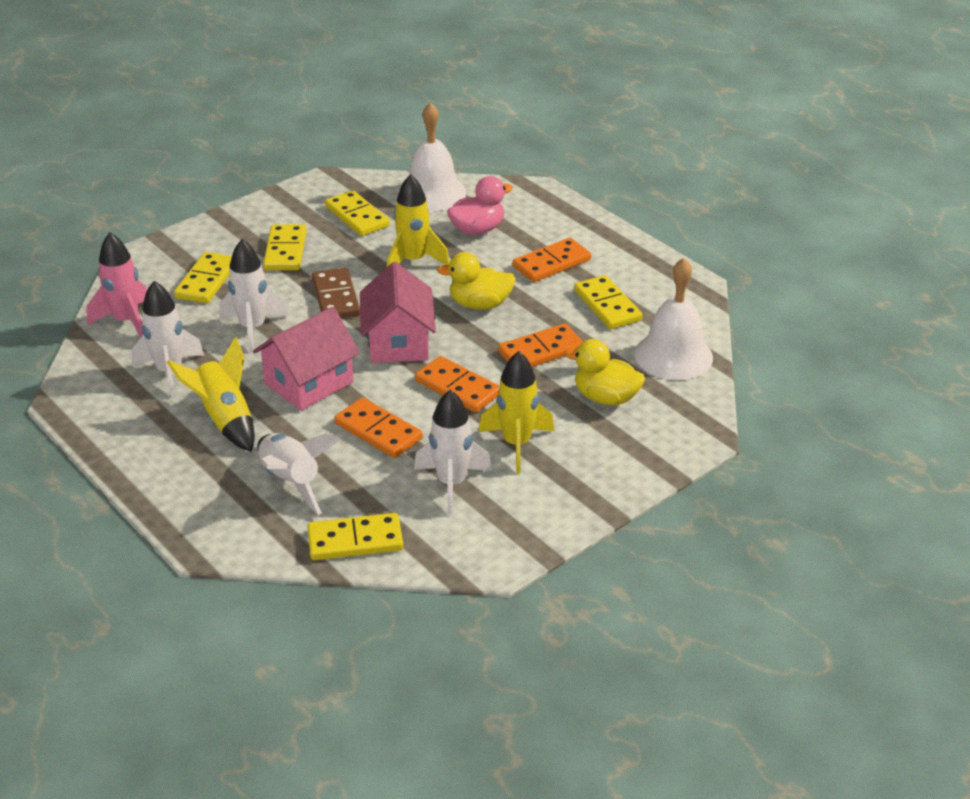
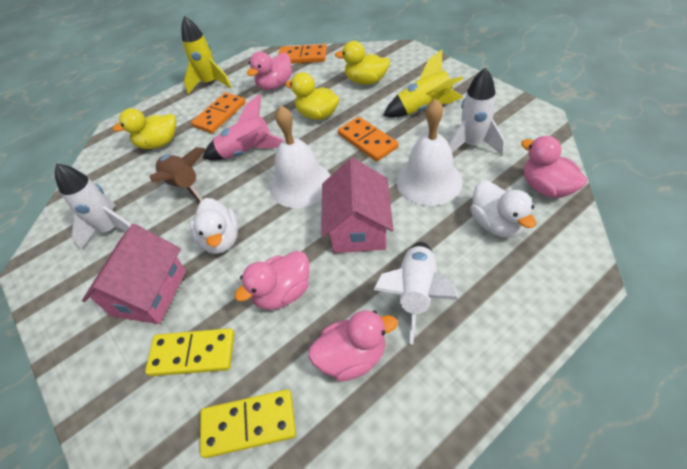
brown domino: 1 -> 0
brown rocket: 0 -> 1
orange domino: 4 -> 3
pink duck: 1 -> 4
white duck: 0 -> 2
white rocket: 4 -> 3
yellow domino: 5 -> 2
yellow duck: 2 -> 3
yellow rocket: 3 -> 2

